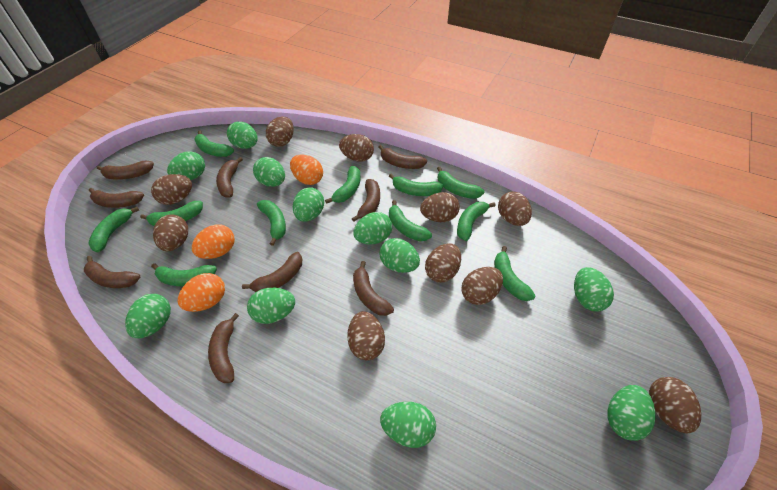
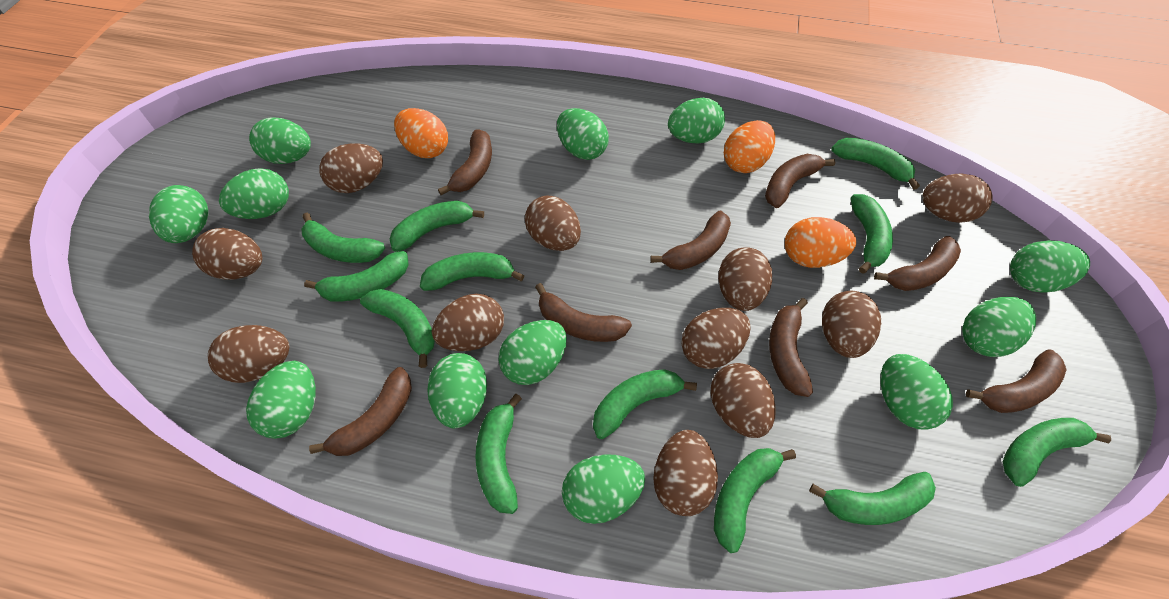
brown banana: 9 -> 8
brown egg: 10 -> 11
green banana: 11 -> 12
green egg: 11 -> 12

